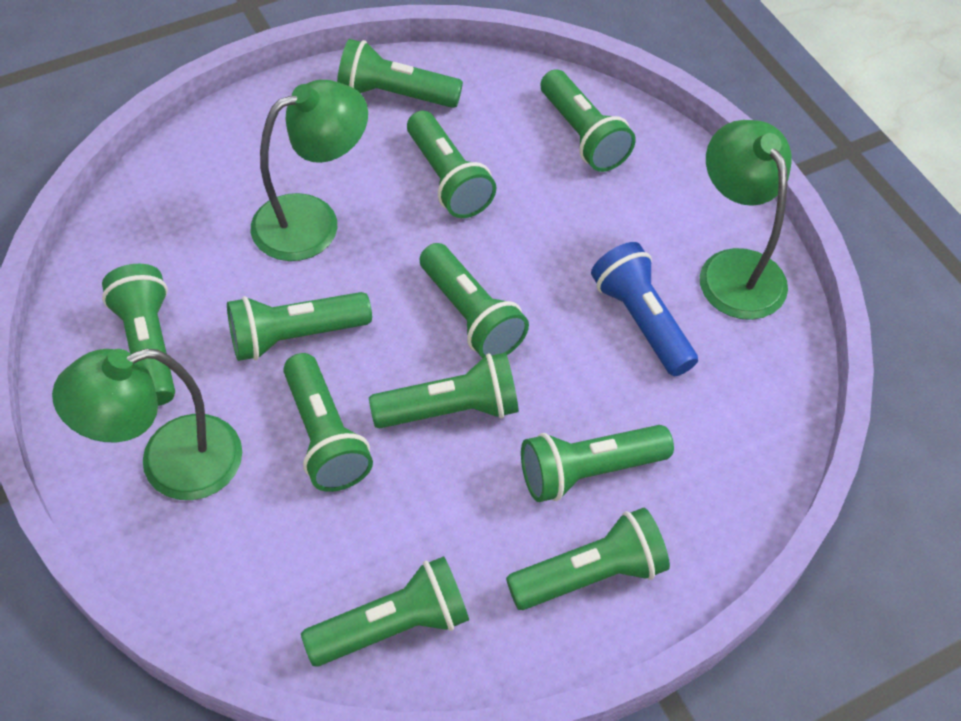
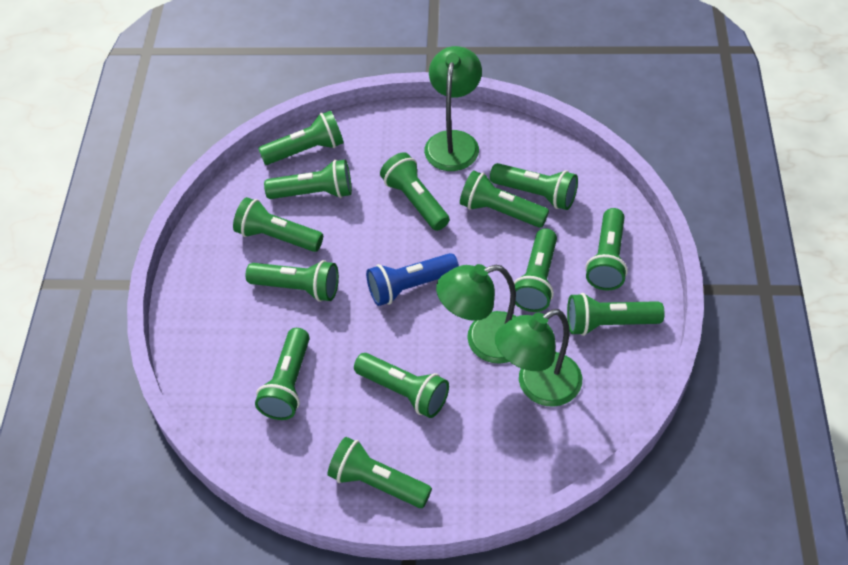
green flashlight: 11 -> 13

